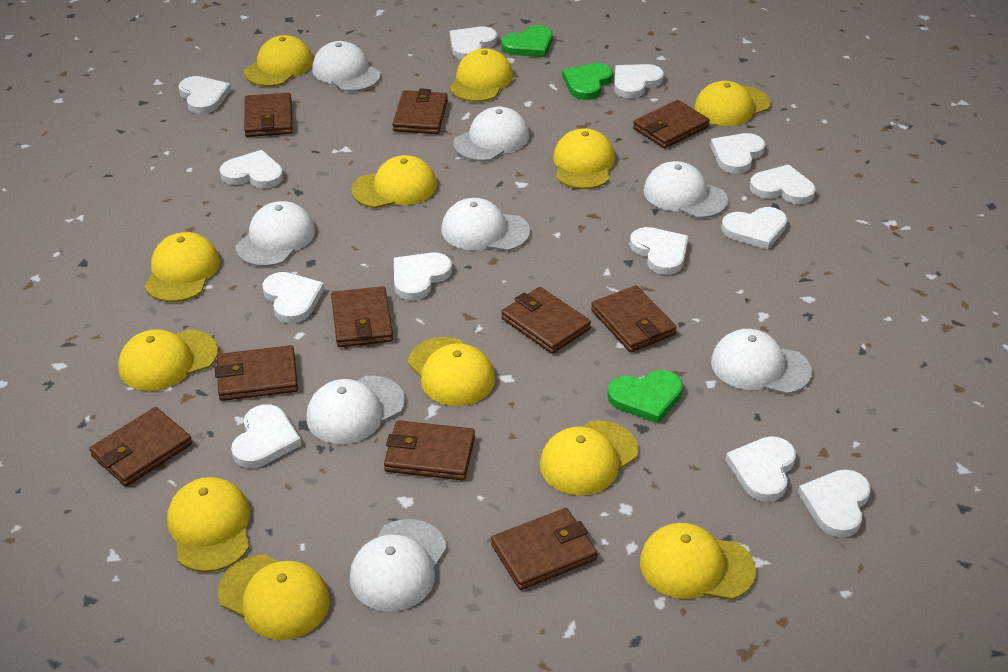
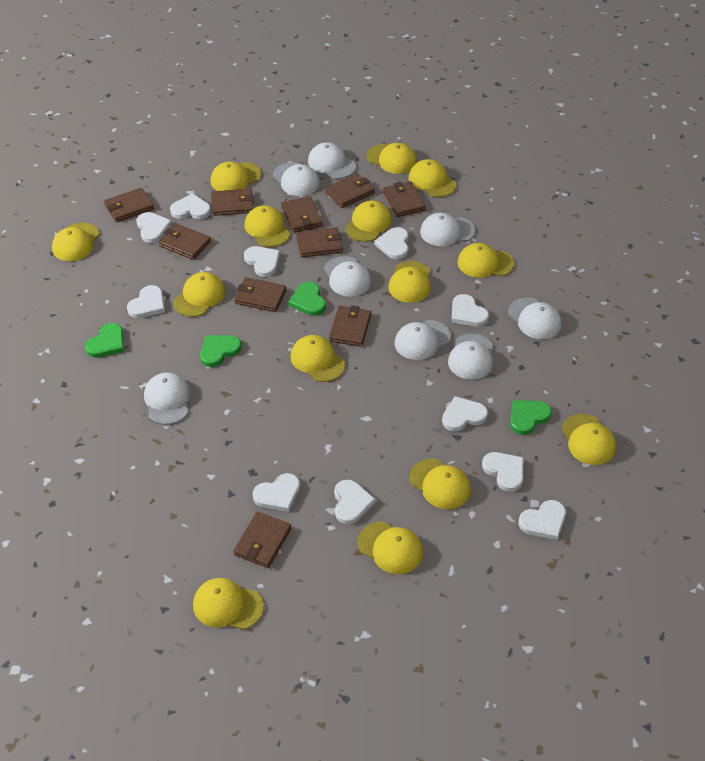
green heart: 3 -> 4
white heart: 13 -> 11
yellow cap: 12 -> 14

